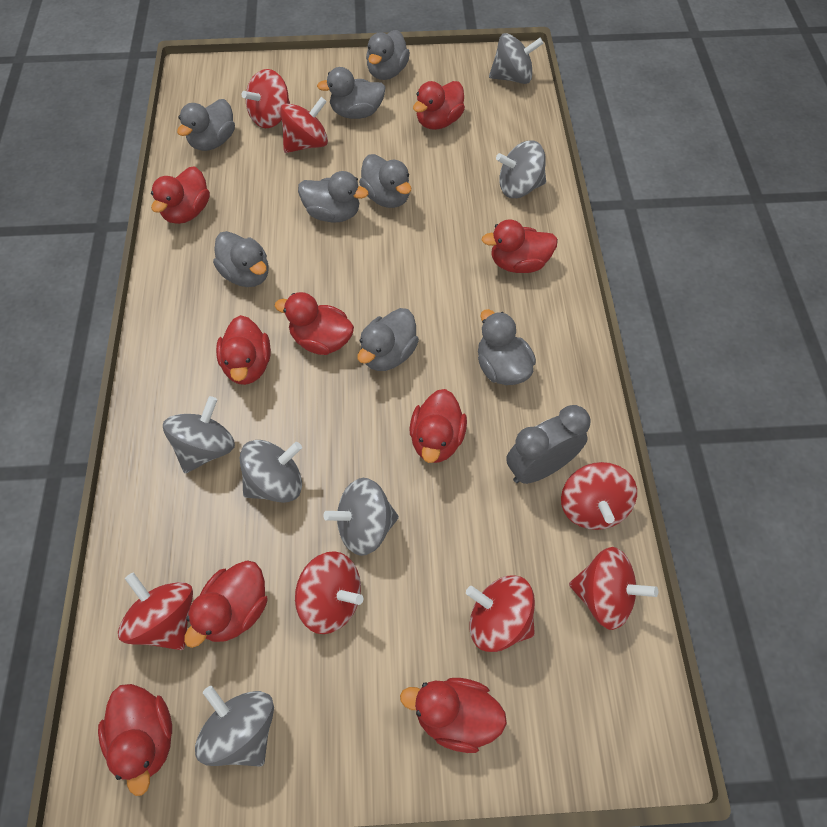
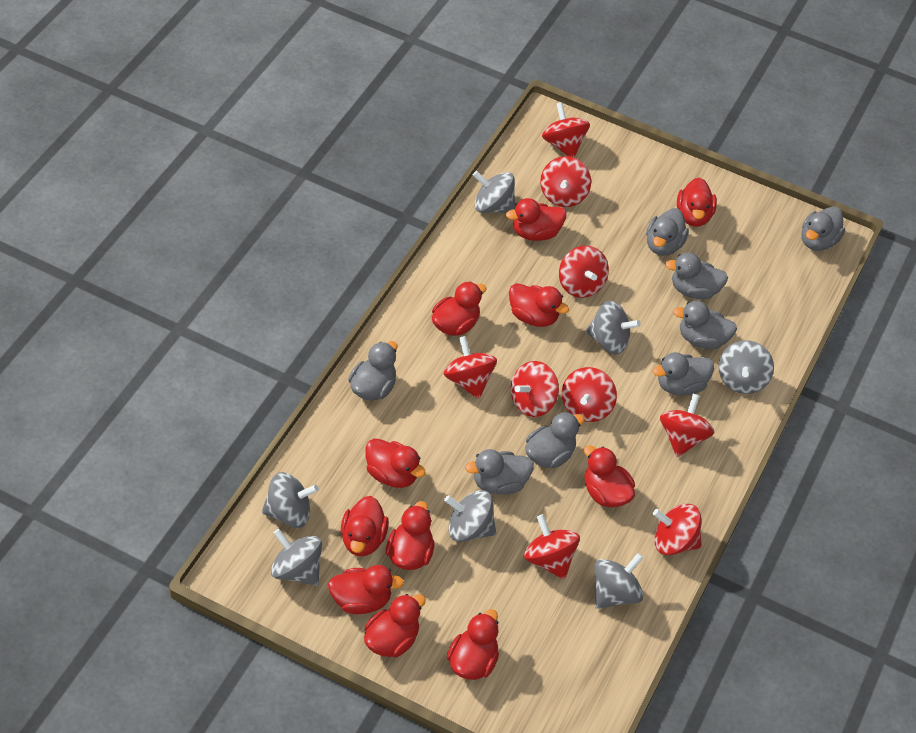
grey clock: 1 -> 0
grey spinning top: 6 -> 7
red duck: 9 -> 11
red spinning top: 7 -> 9

